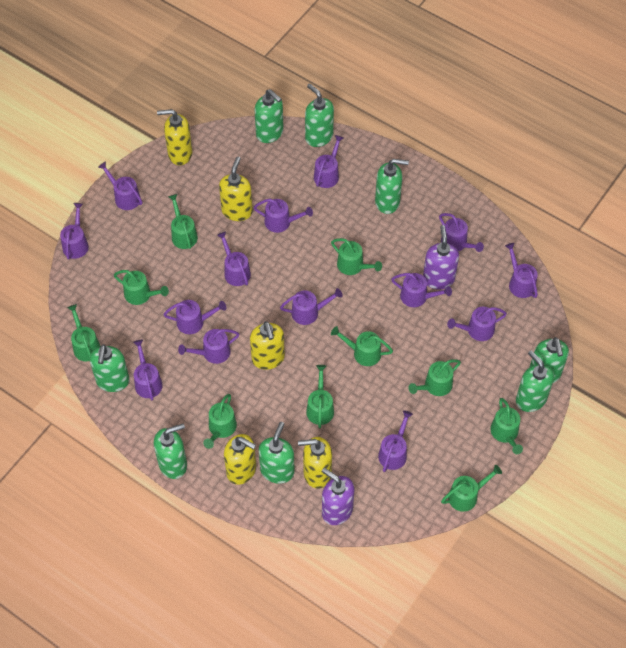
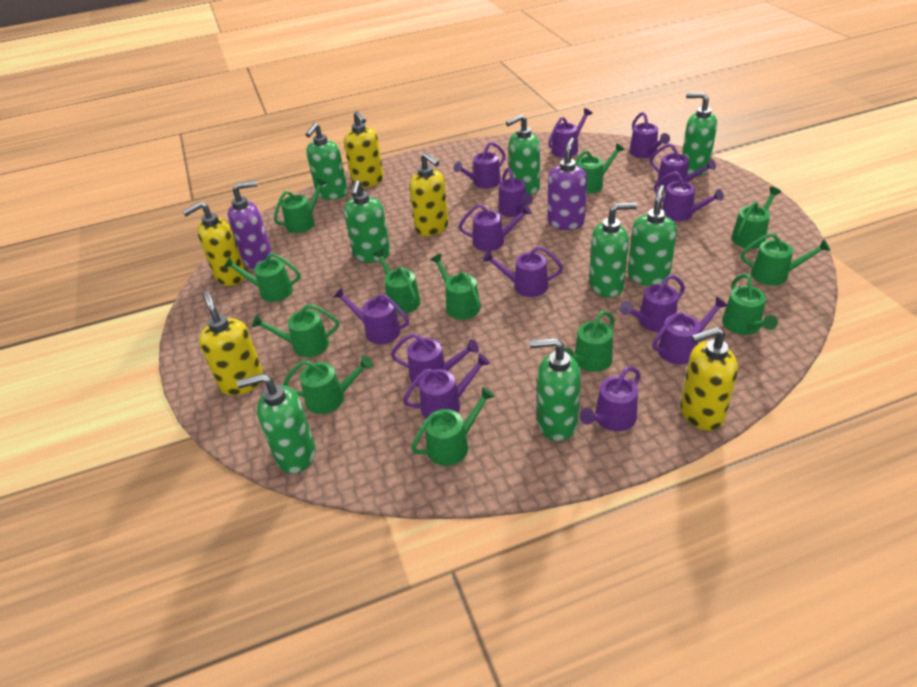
green watering can: 10 -> 12

